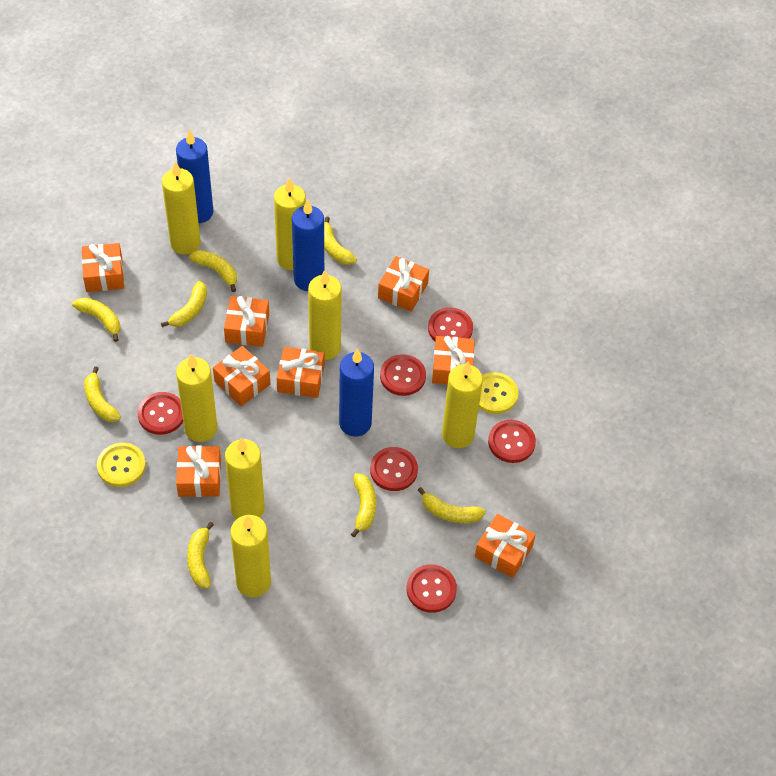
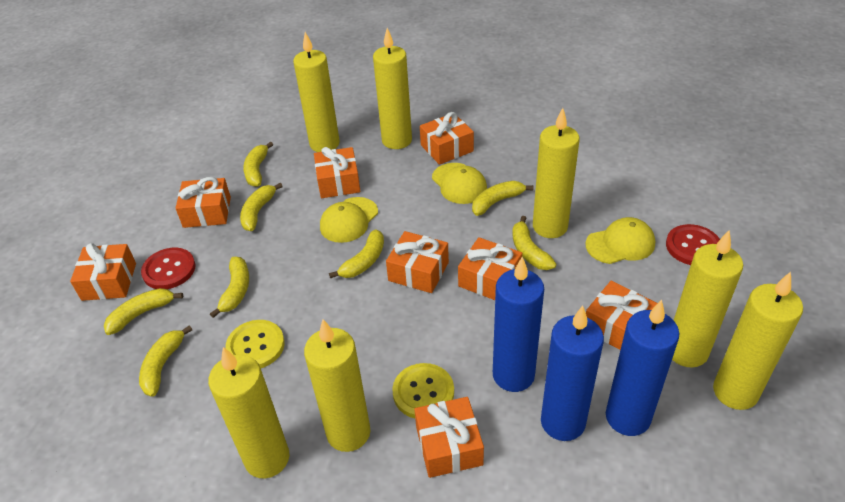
red button: 6 -> 2
yellow cap: 0 -> 3

